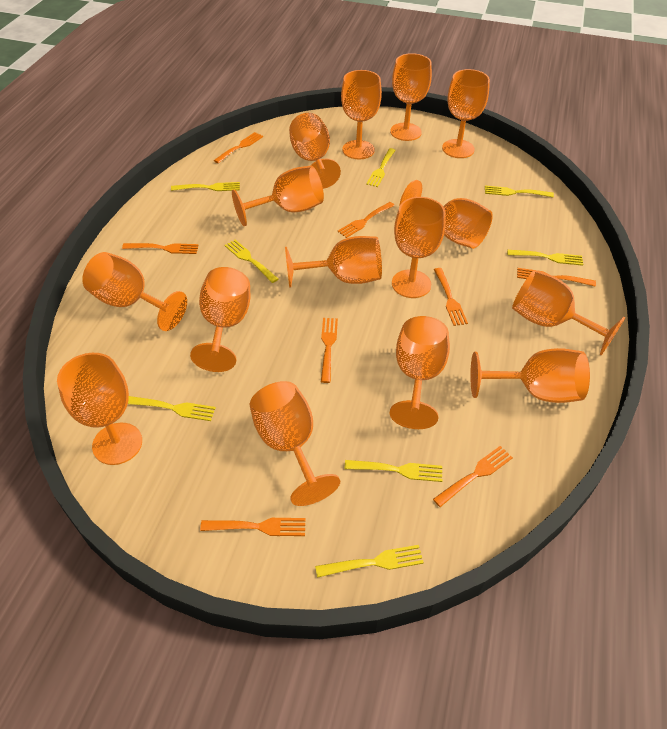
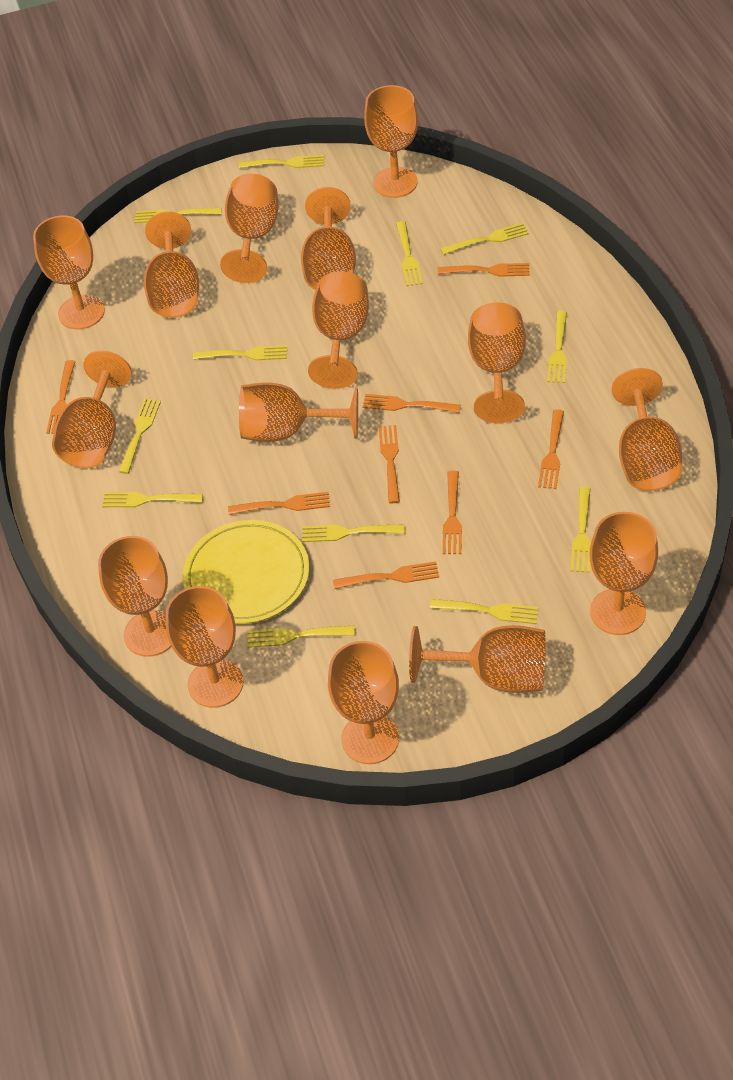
yellow fork: 8 -> 12
yellow plate: 0 -> 1

